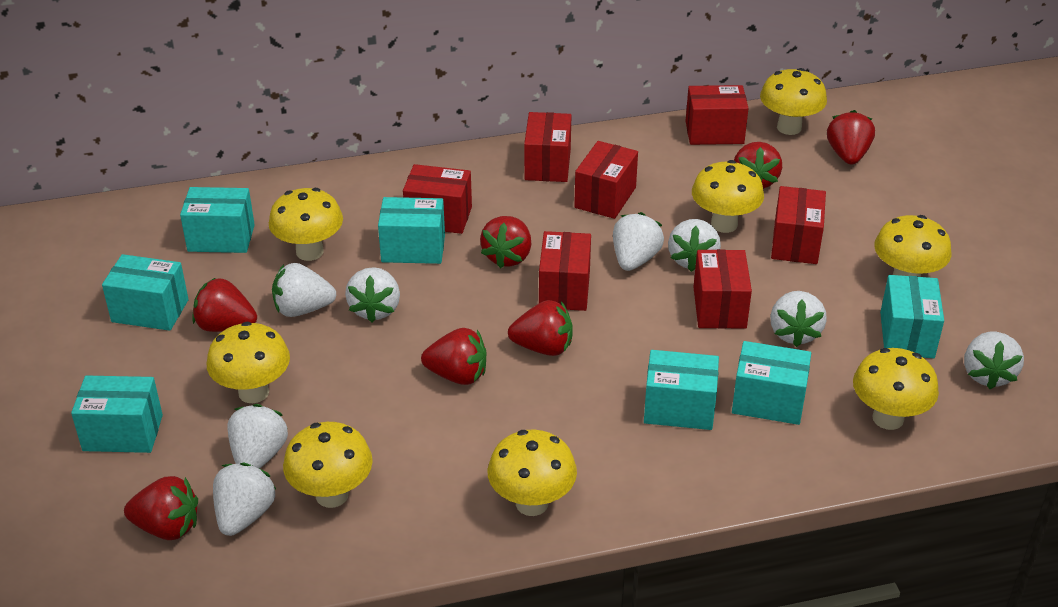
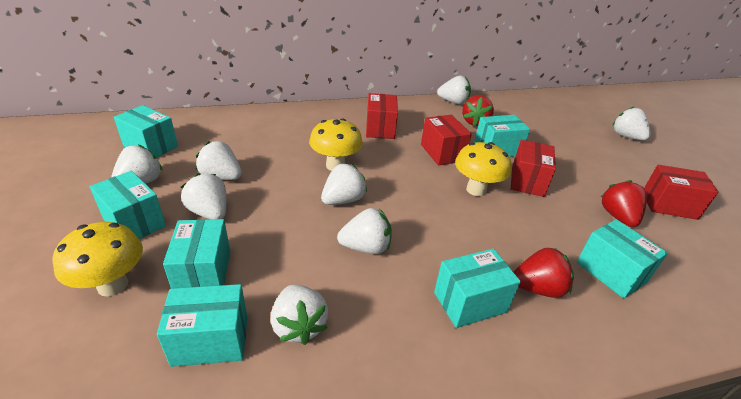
red box: 7 -> 4
red strawberry: 7 -> 3
yellow mushroom: 8 -> 3

